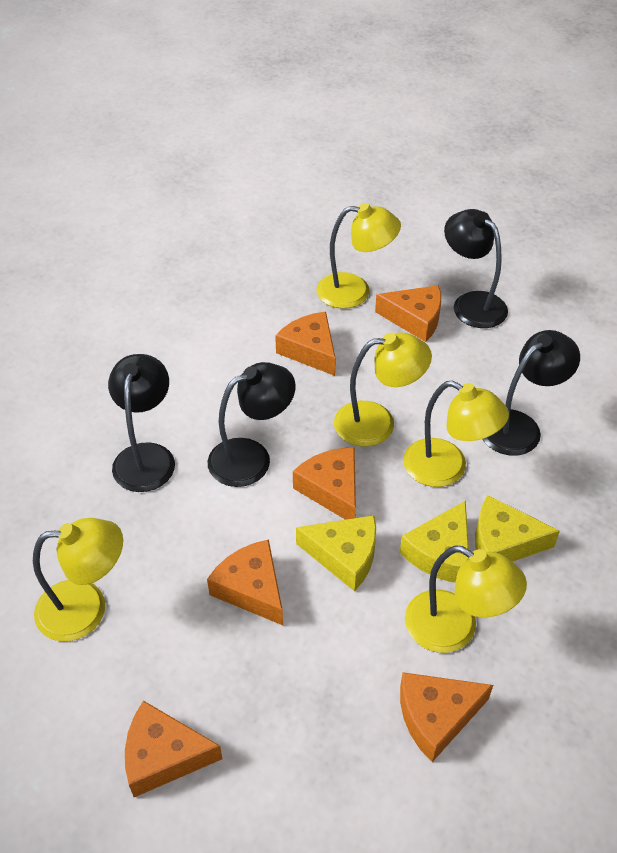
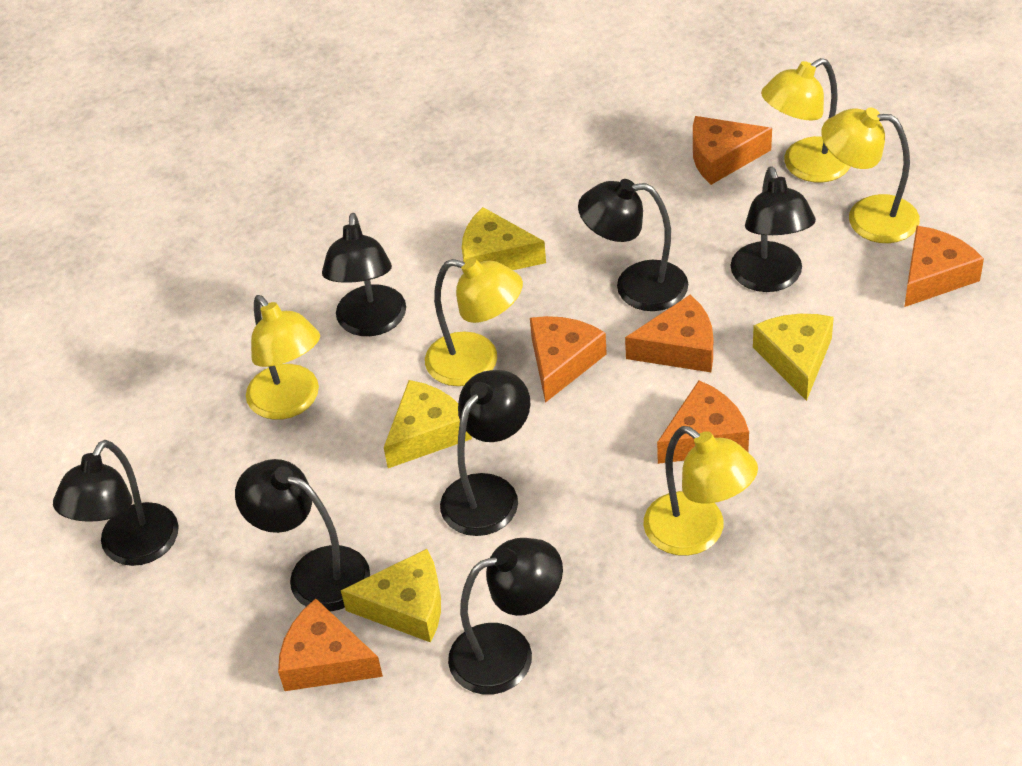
black lamp: 4 -> 7
yellow cheese: 3 -> 4

